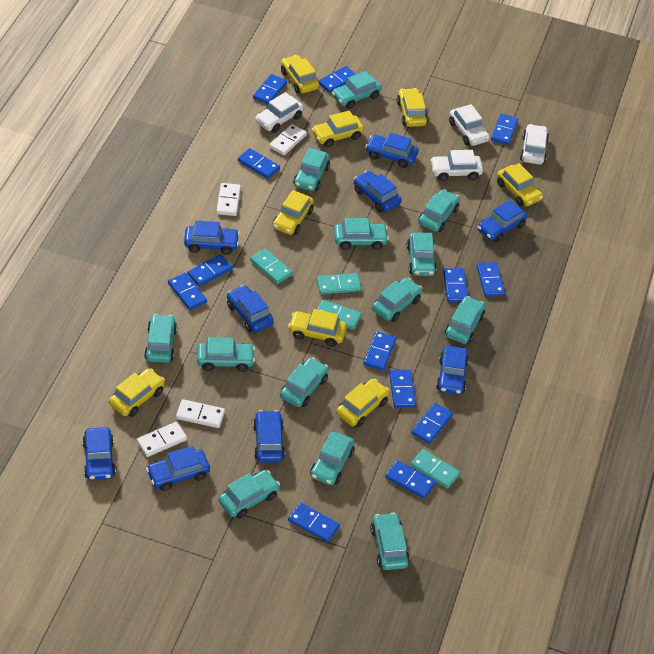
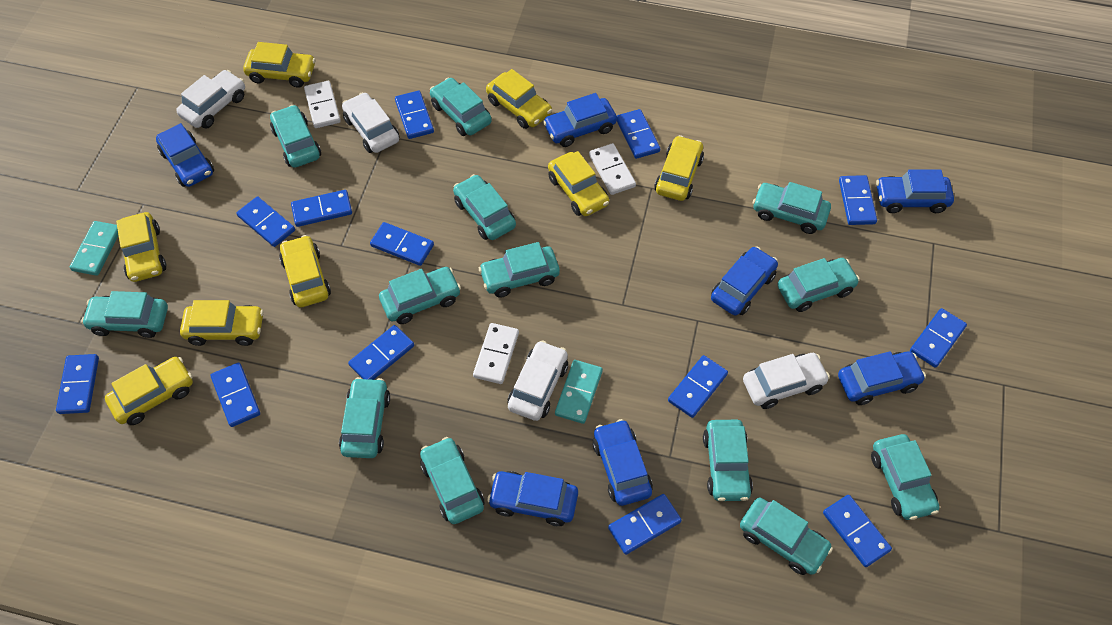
blue car: 9 -> 7
turquoise domino: 4 -> 2
white domino: 4 -> 3

